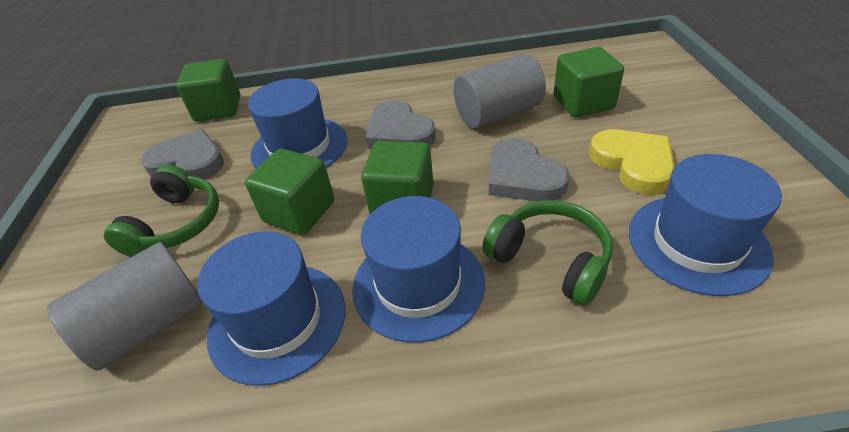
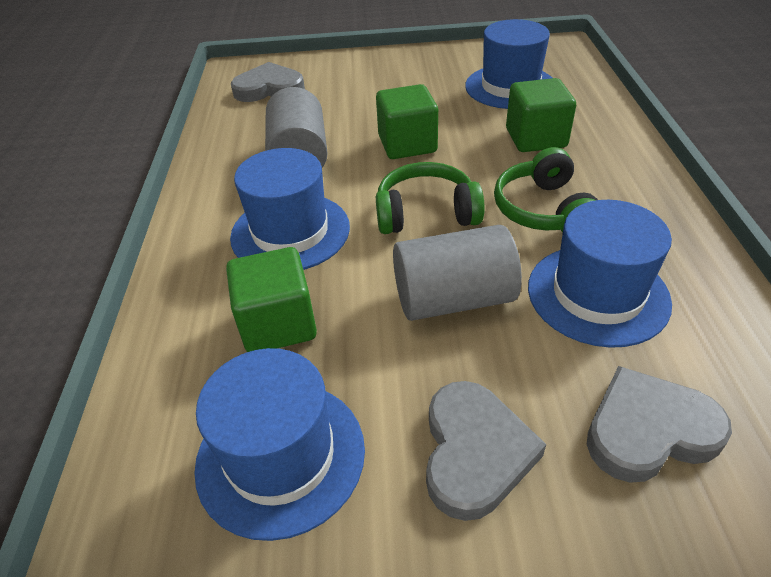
green cube: 4 -> 3
yellow heart: 1 -> 0

